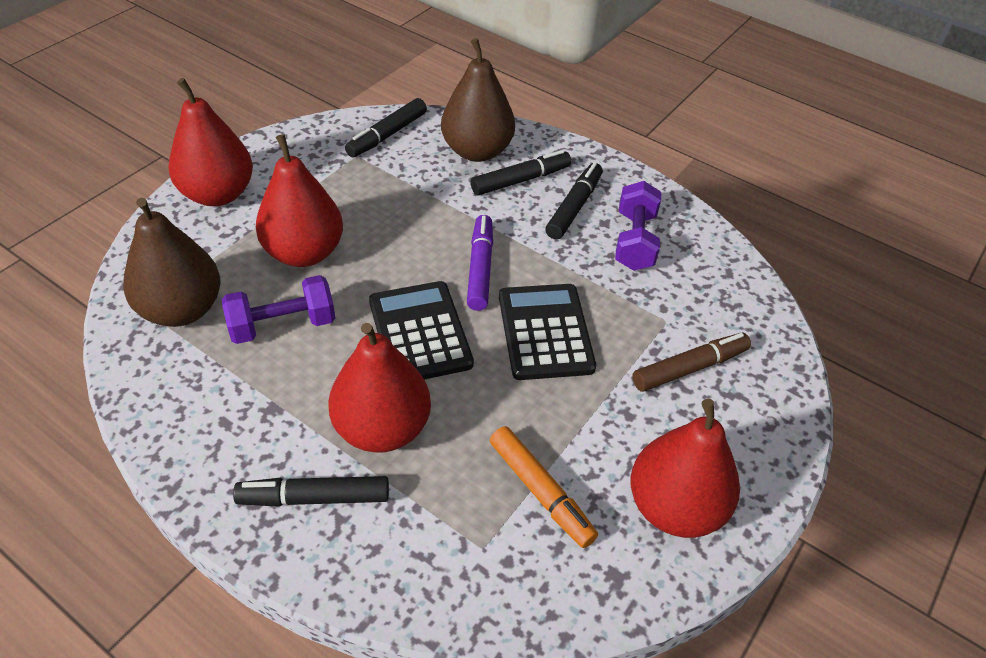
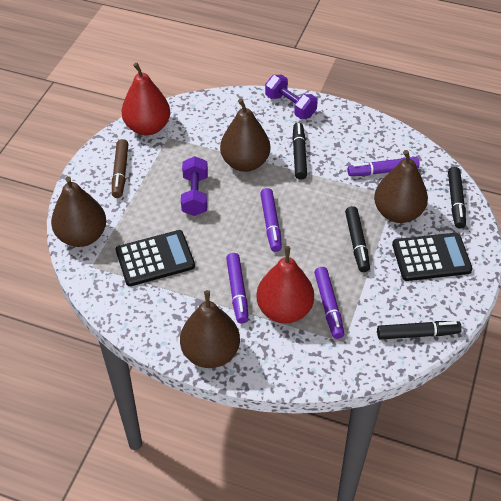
brown pear: 2 -> 4
orange marker: 1 -> 0
purple marker: 1 -> 4
red pear: 4 -> 2

